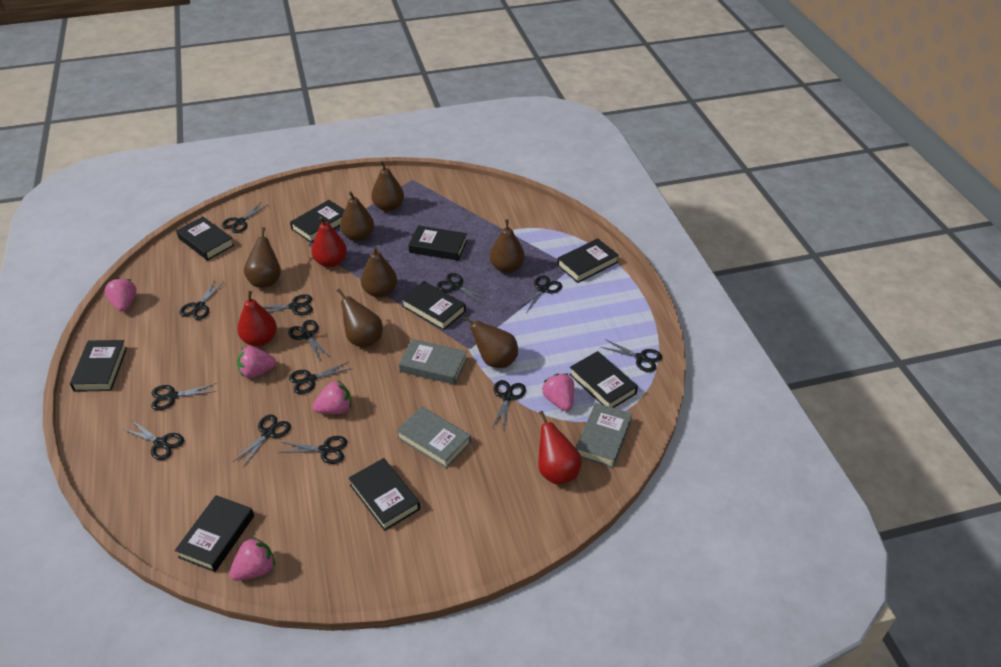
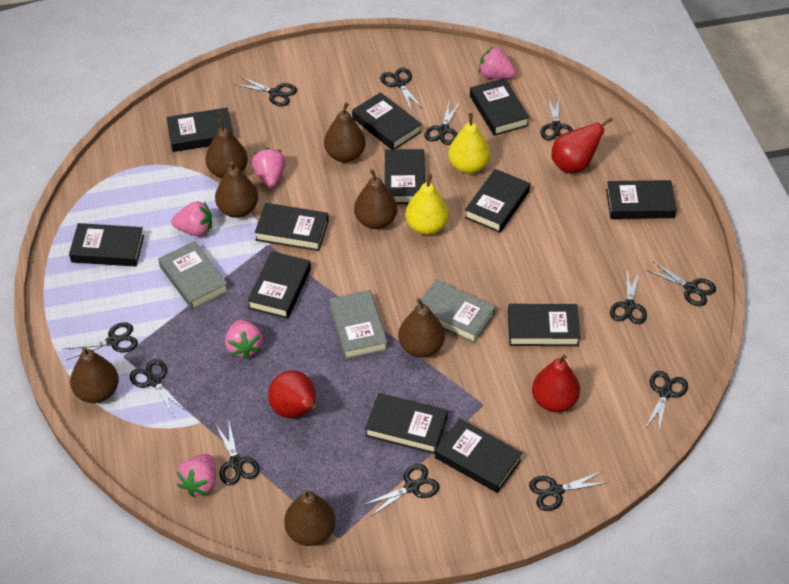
black book: 9 -> 12
black scissors: 13 -> 12
yellow pear: 0 -> 2

